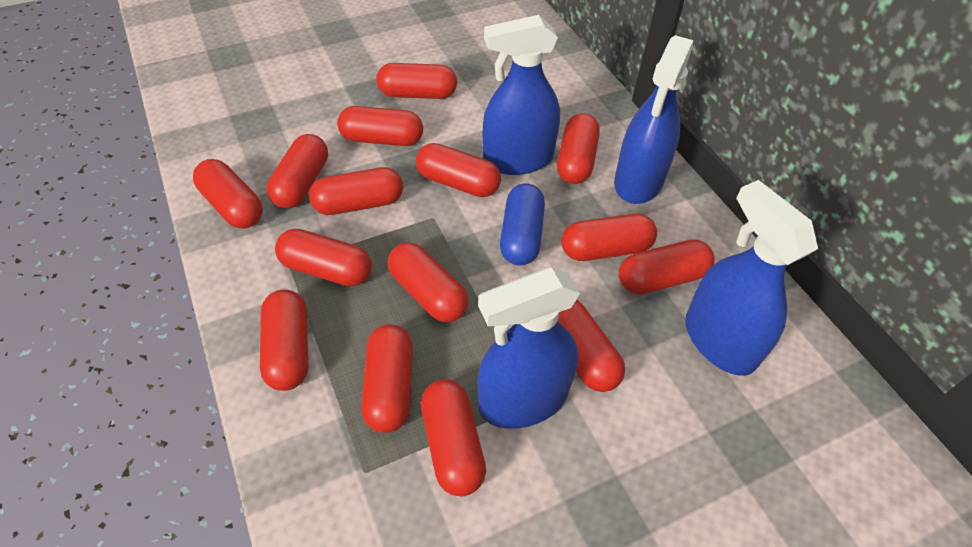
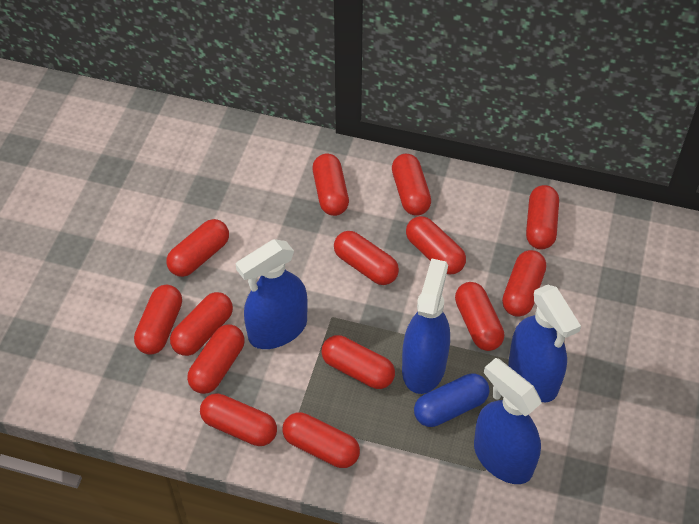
red capsule: 15 -> 14

